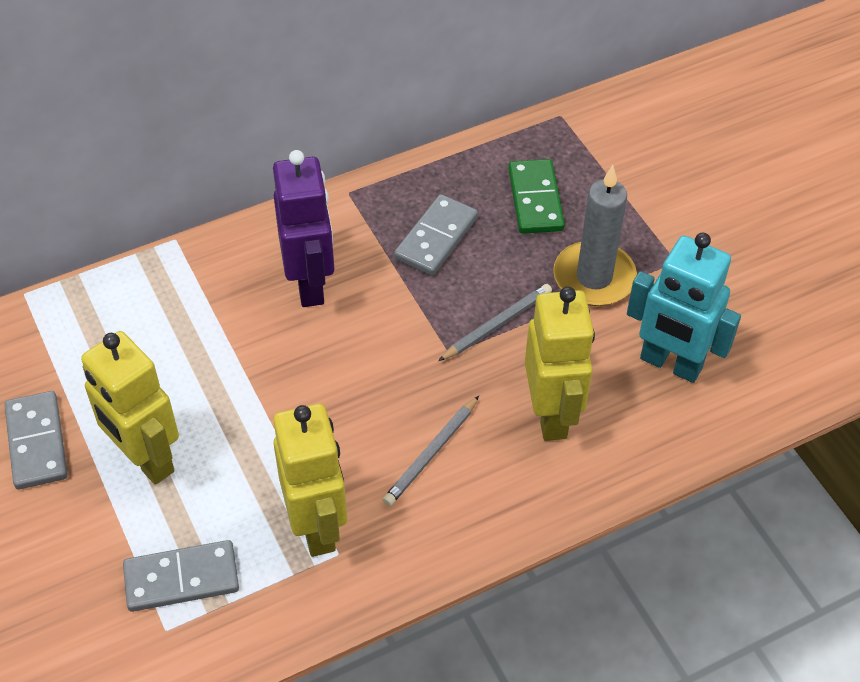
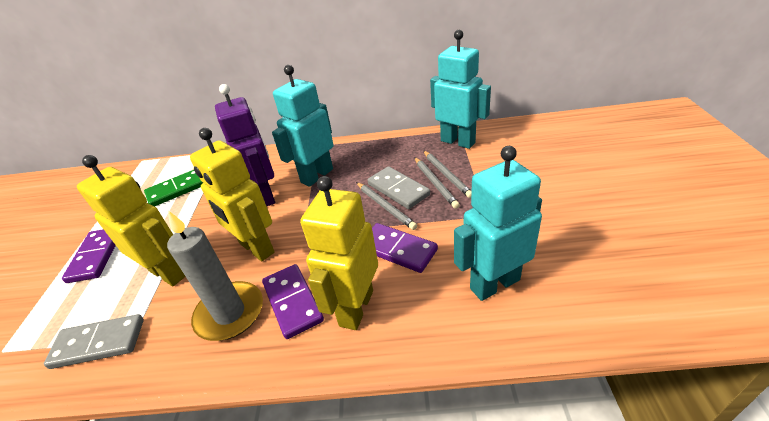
grey domino: 3 -> 2
grey pencil: 2 -> 3
purple domino: 0 -> 3
turquoise robot: 1 -> 3

